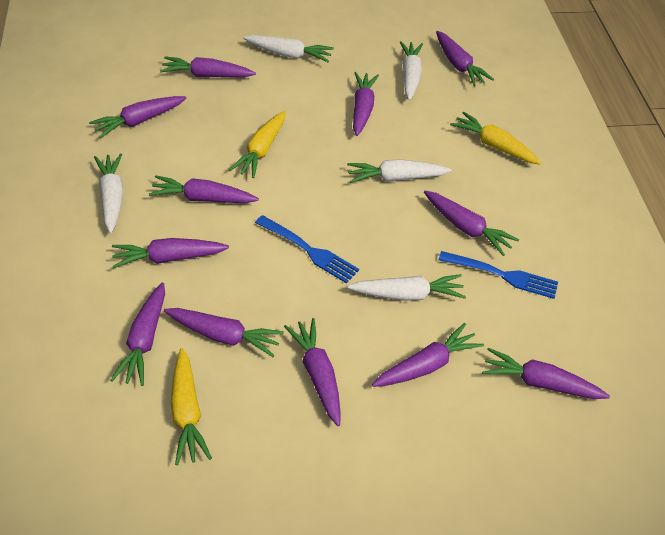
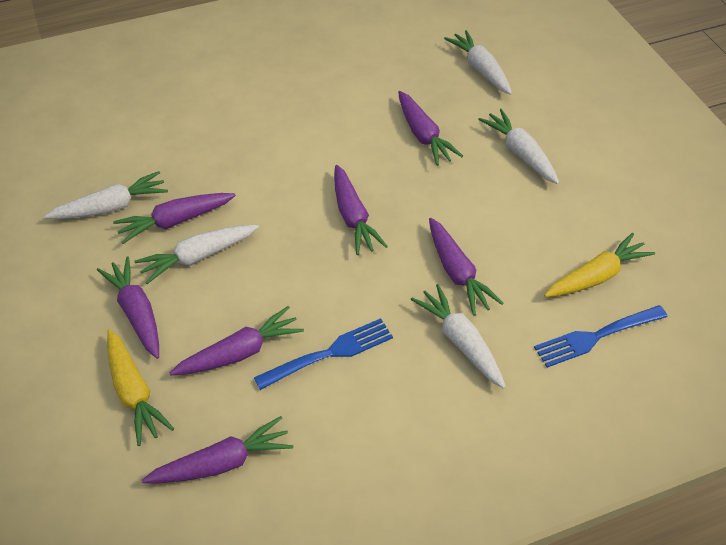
purple carrot: 12 -> 7
yellow carrot: 3 -> 2

